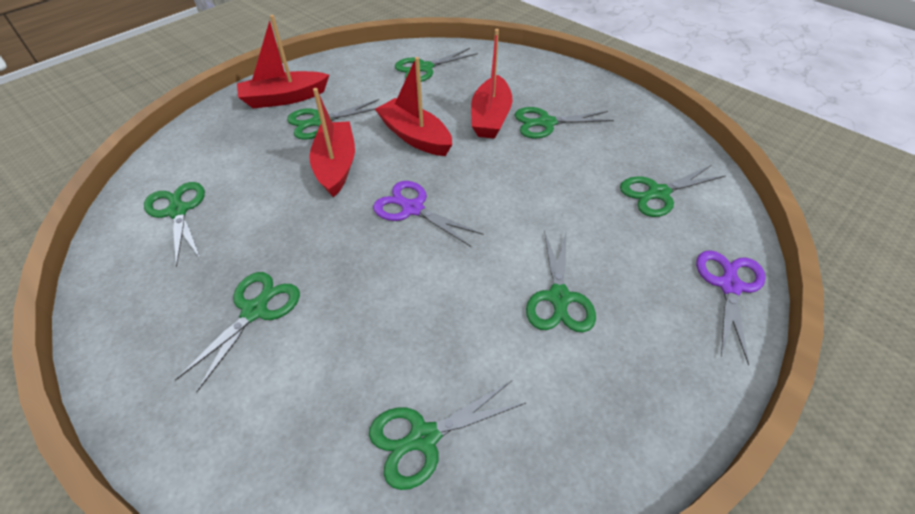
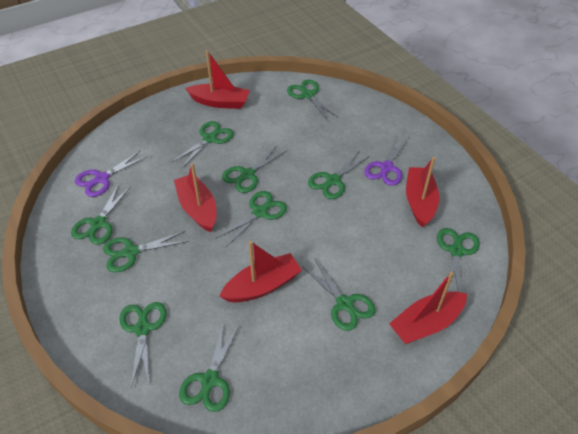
green scissors: 8 -> 11
red boat: 4 -> 5

